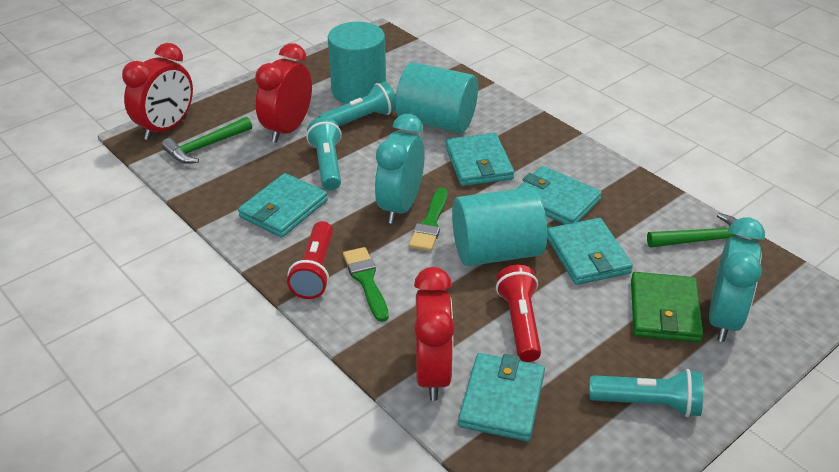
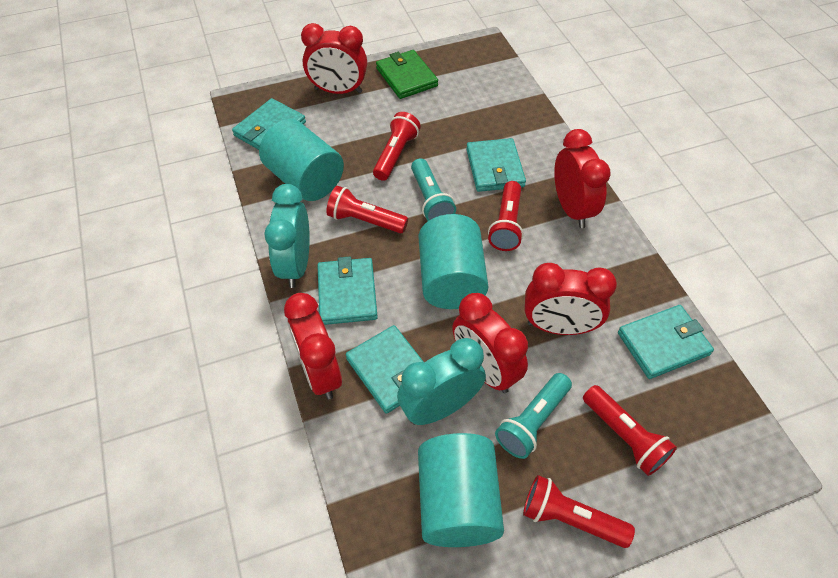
green brush: 2 -> 0
green hammer: 2 -> 0
red clock: 3 -> 5
red flashlight: 2 -> 5
turquoise flashlight: 3 -> 2

